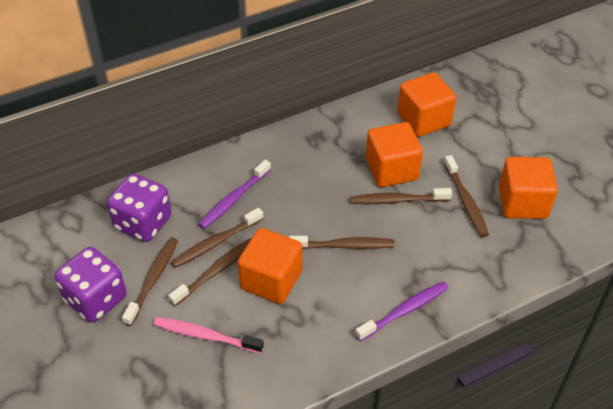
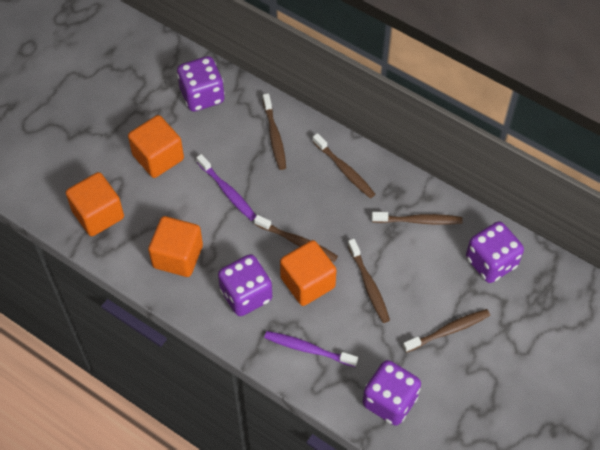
pink toothbrush: 1 -> 0
purple dice: 2 -> 4

